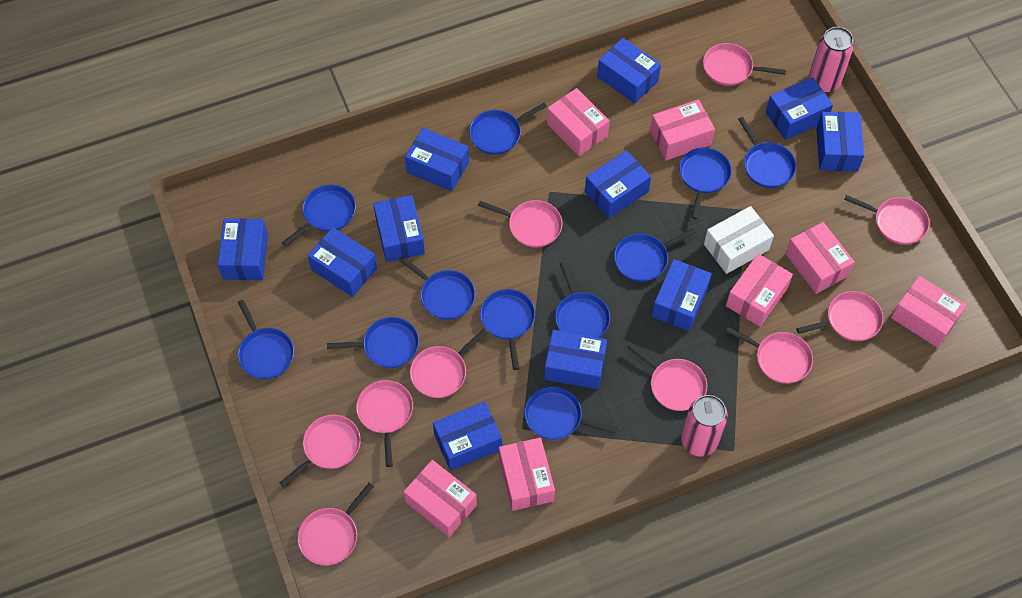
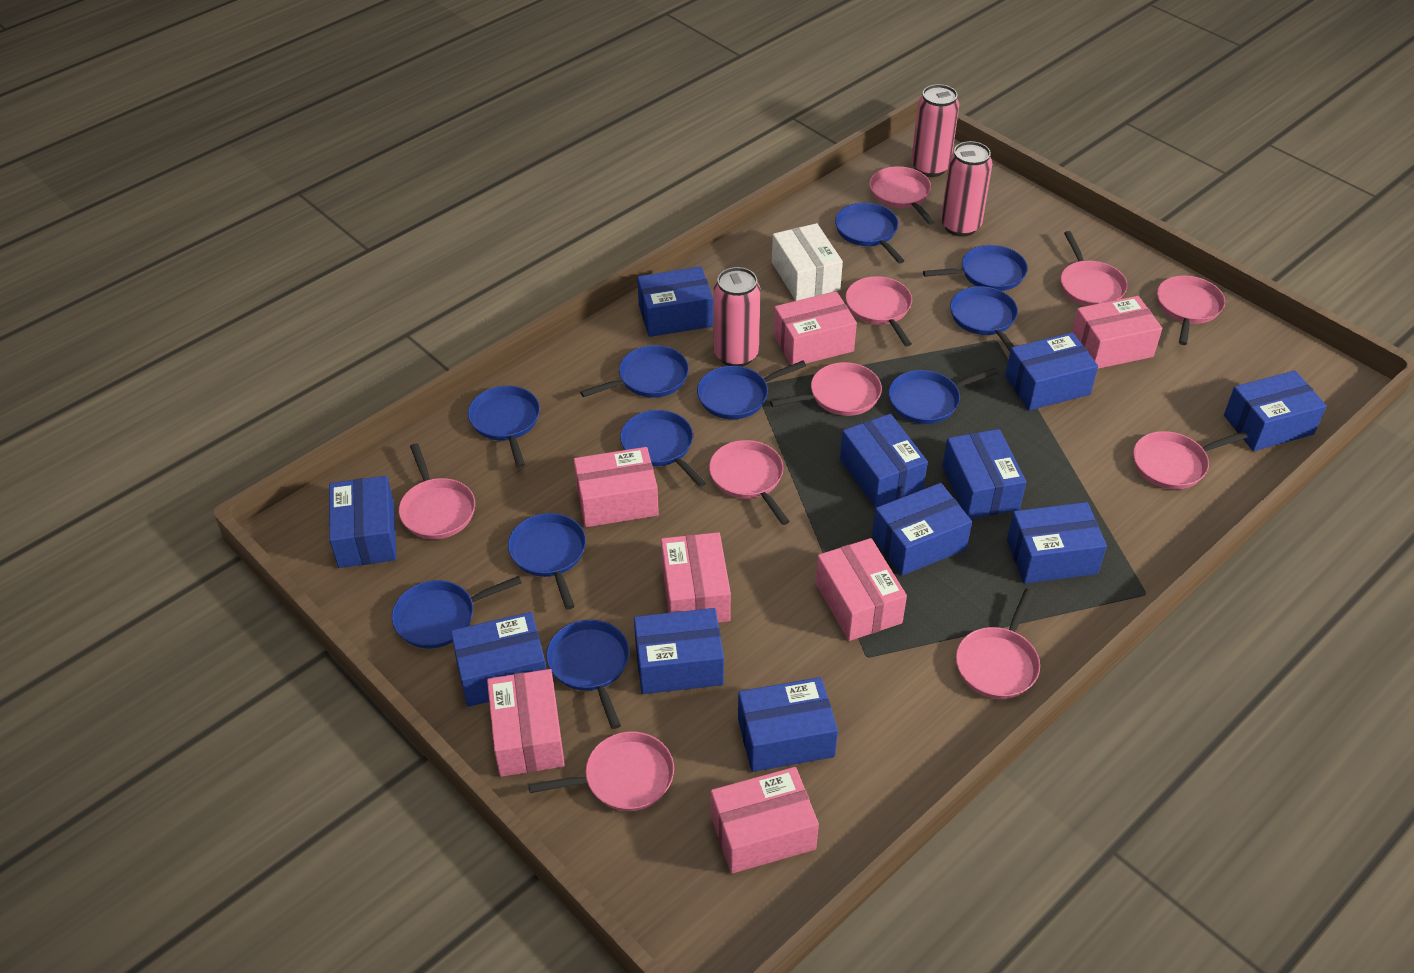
pink can: 2 -> 3

